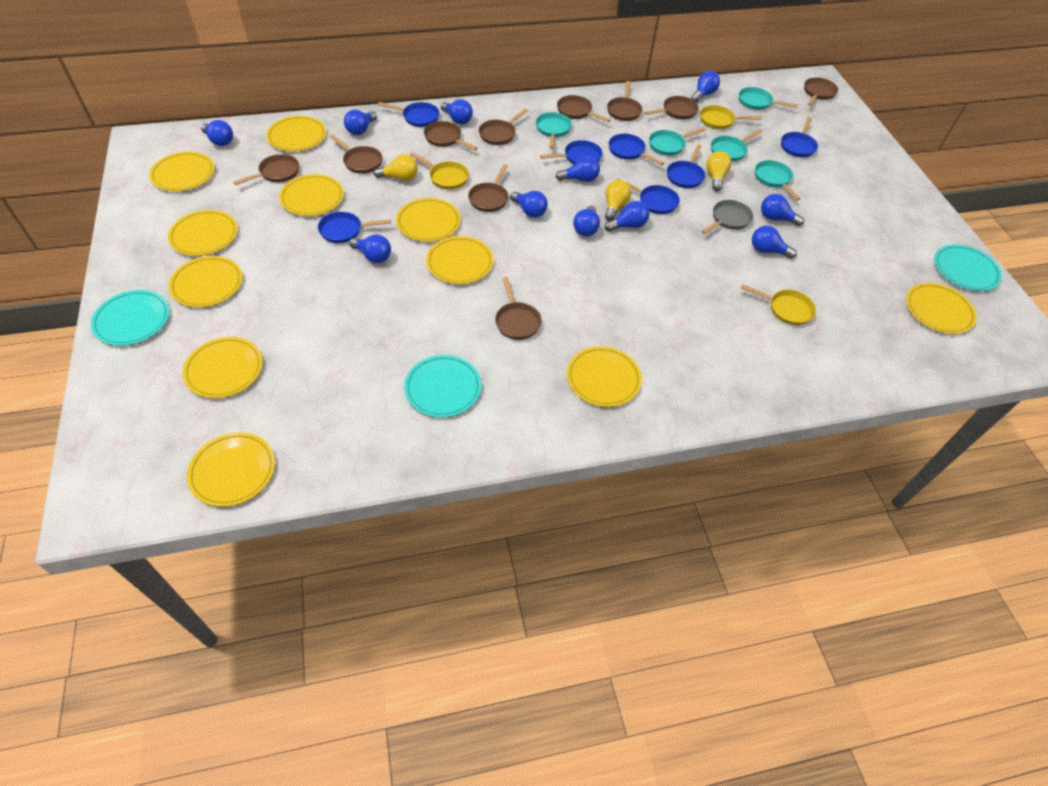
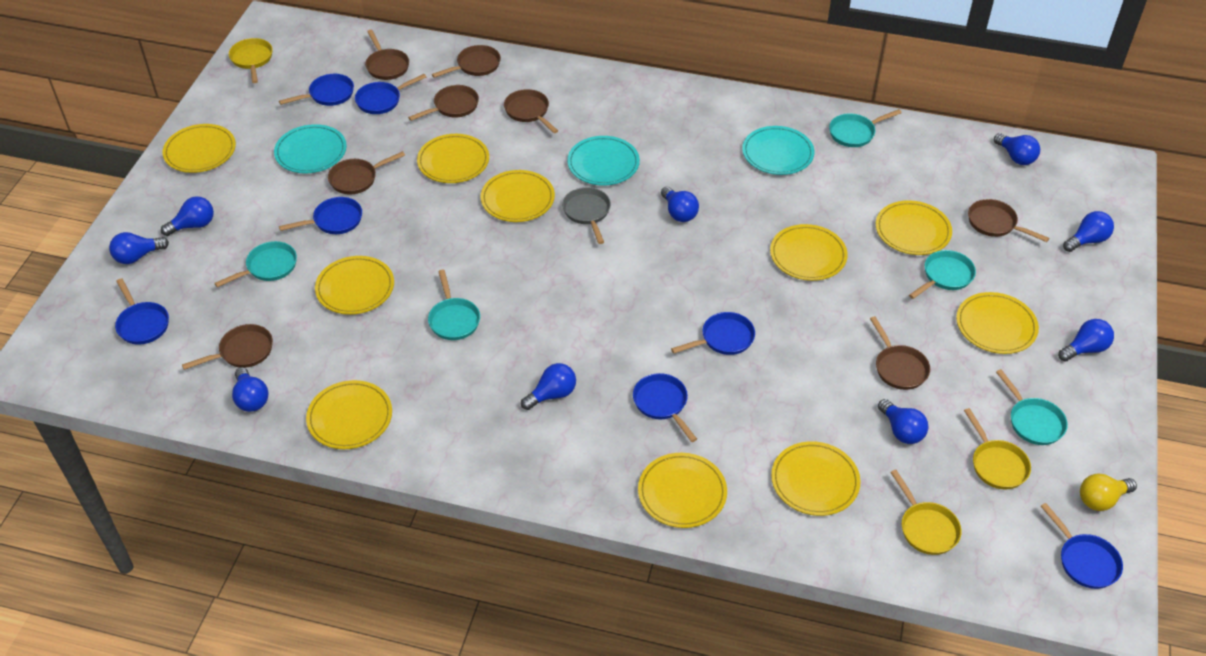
blue light bulb: 11 -> 9
brown pan: 10 -> 8
yellow light bulb: 3 -> 1
yellow plate: 11 -> 10

